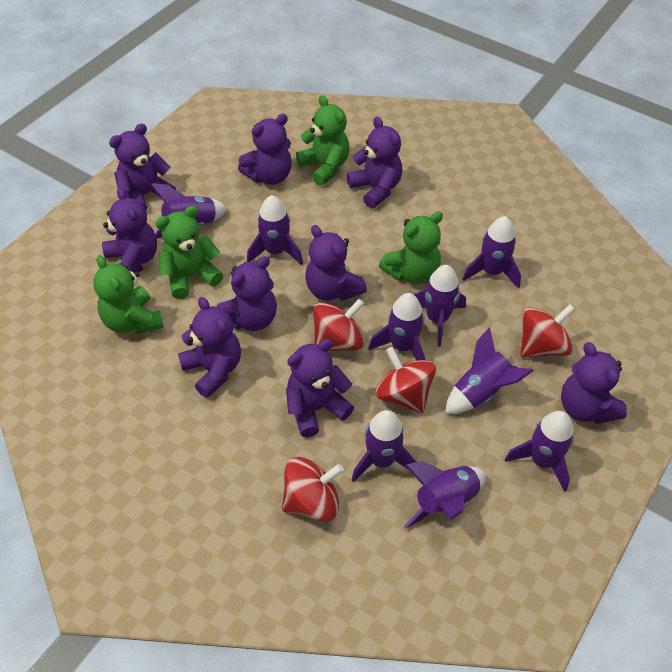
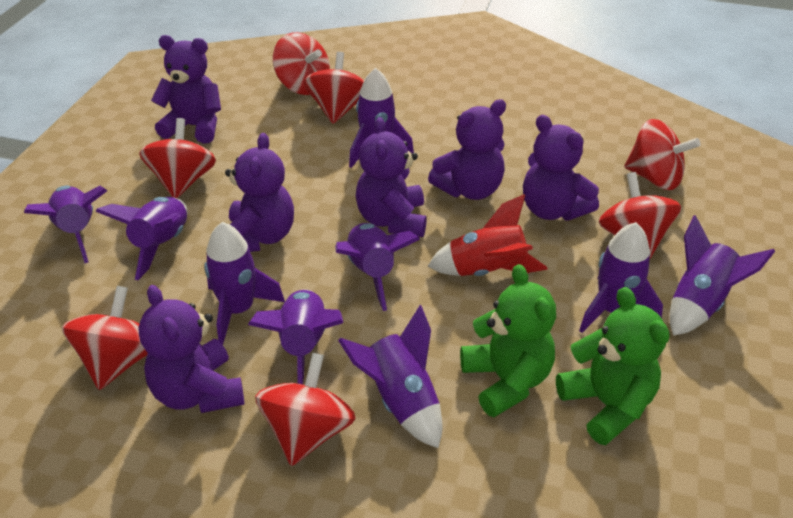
green teddy bear: 4 -> 2
purple teddy bear: 9 -> 6
red rocket: 0 -> 1
red spinning top: 4 -> 7

